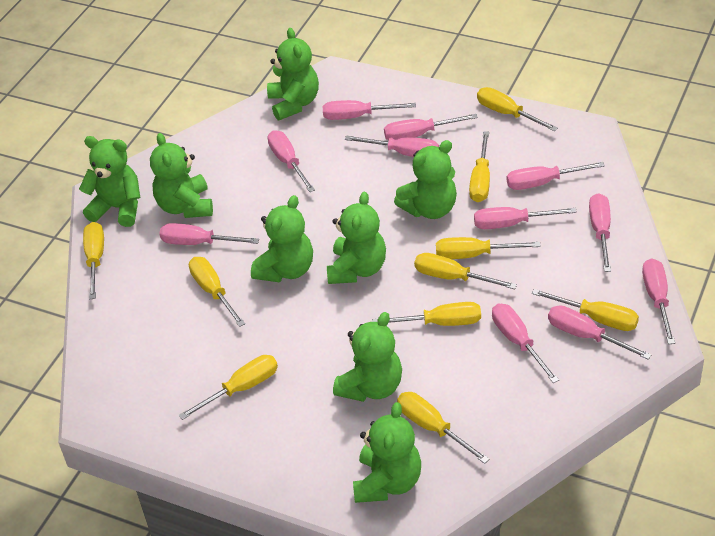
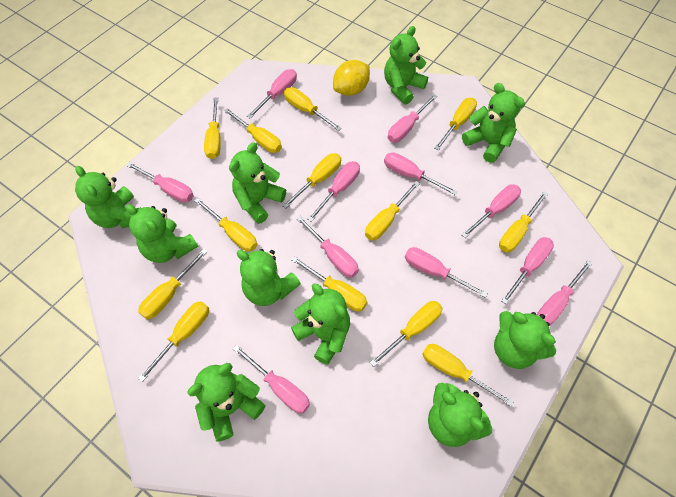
green teddy bear: 8 -> 10
yellow lemon: 0 -> 1
yellow screwdriver: 10 -> 13

